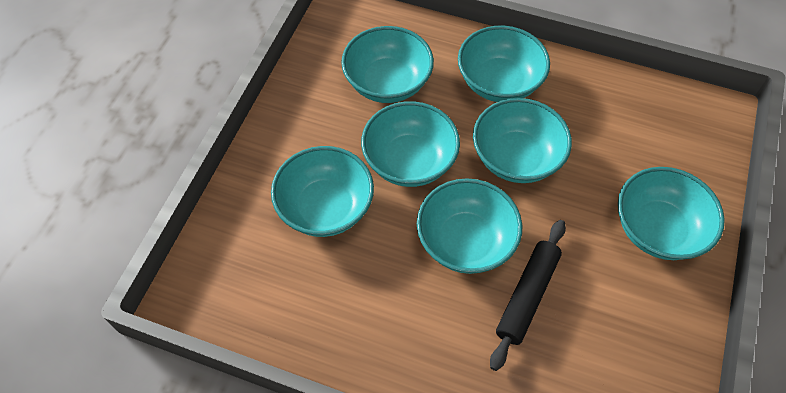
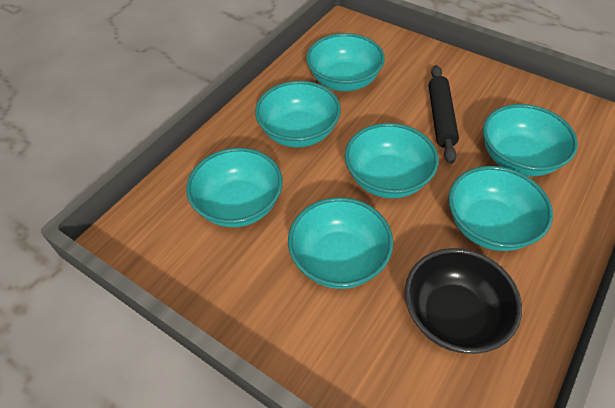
black bowl: 0 -> 1

